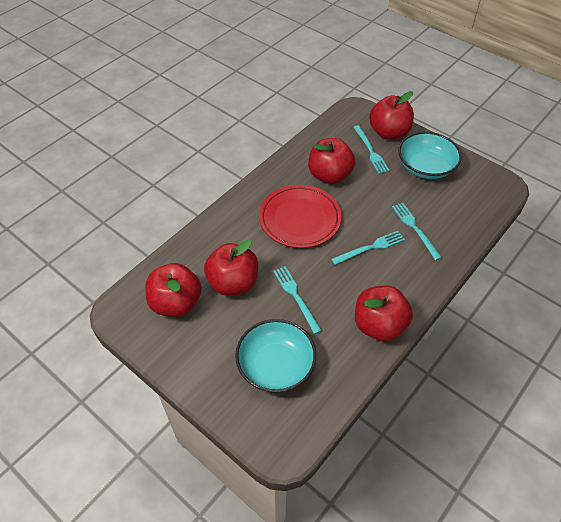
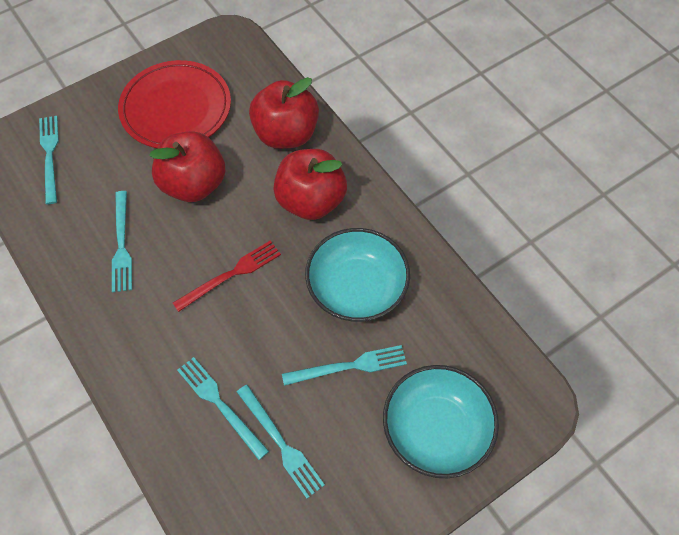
red apple: 5 -> 3
red fork: 0 -> 1
turquoise fork: 4 -> 5

